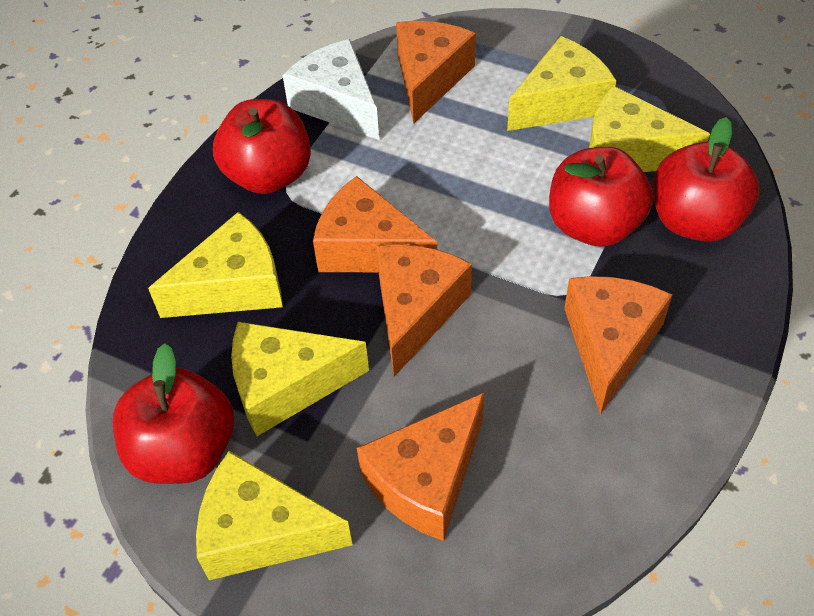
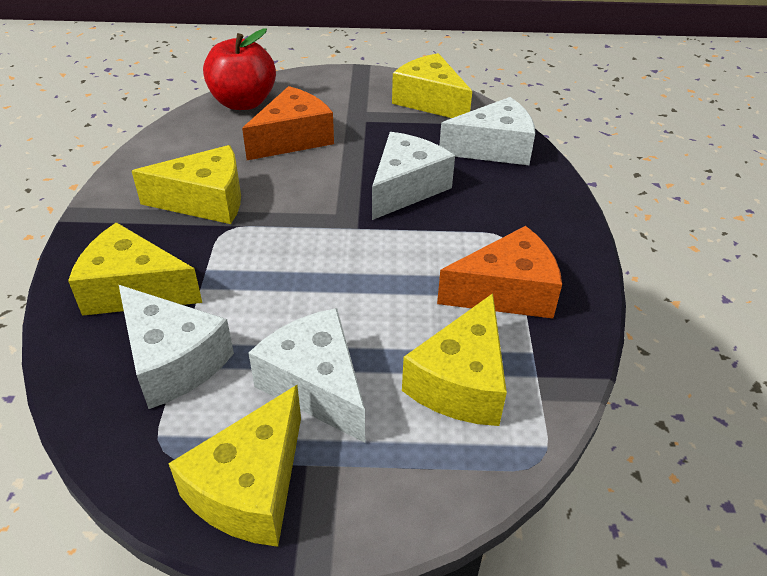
orange cheese: 5 -> 2
red apple: 4 -> 1
white cheese: 1 -> 4

